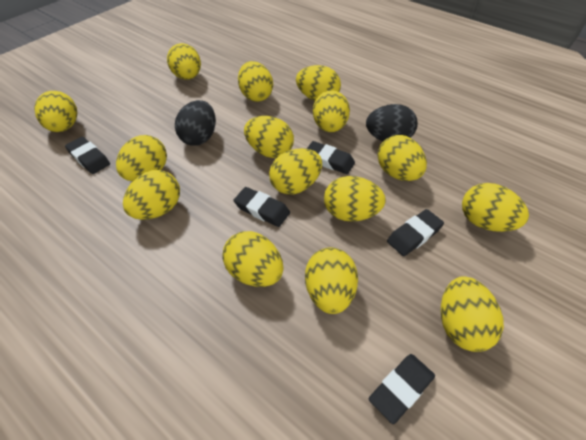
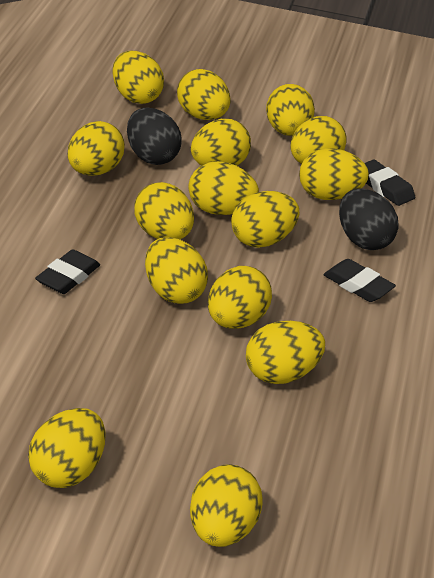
black eraser: 5 -> 3

